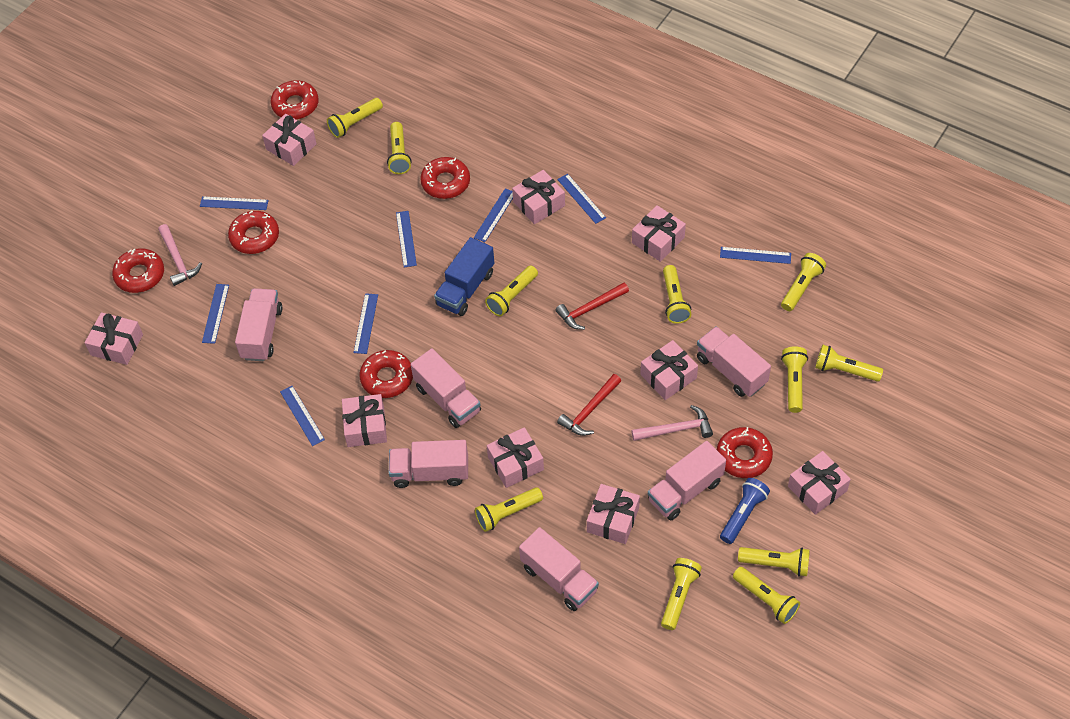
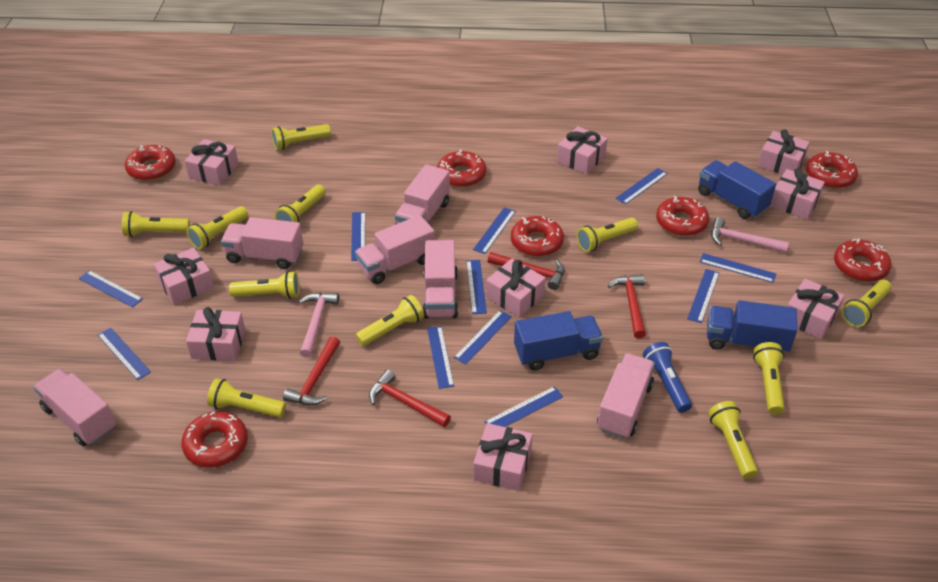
blue ruler: 8 -> 11
blue truck: 1 -> 3
red donut: 6 -> 7
red hammer: 2 -> 4

